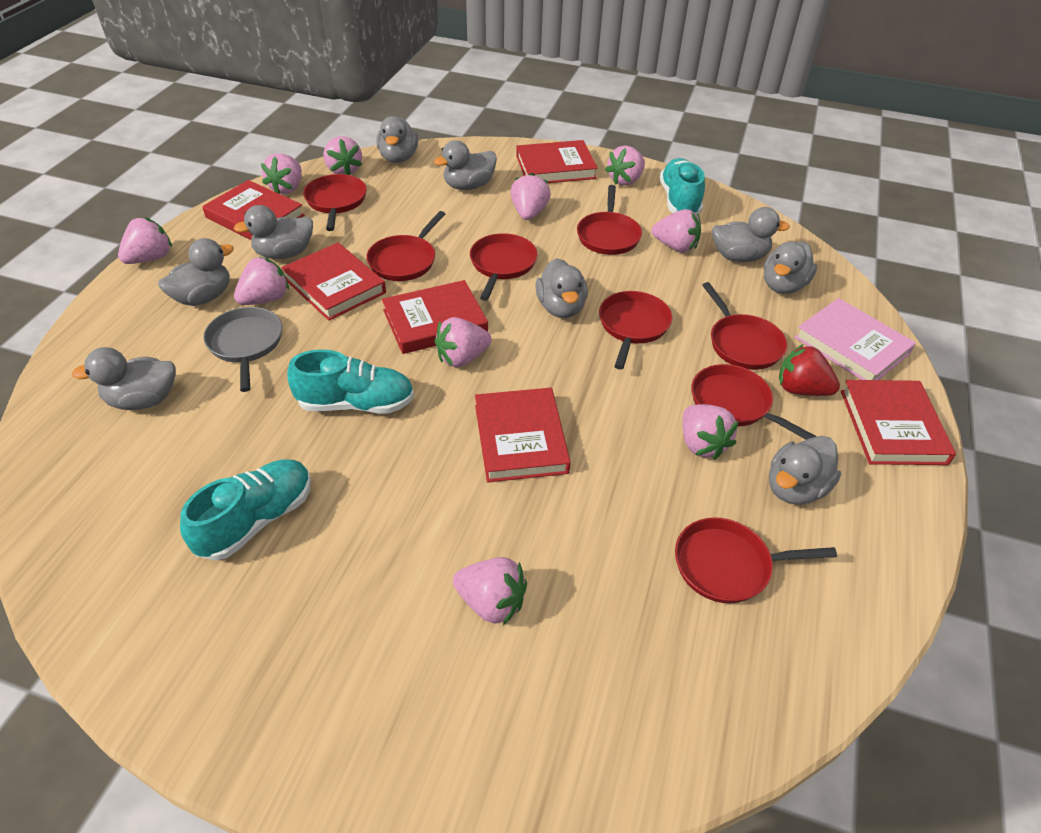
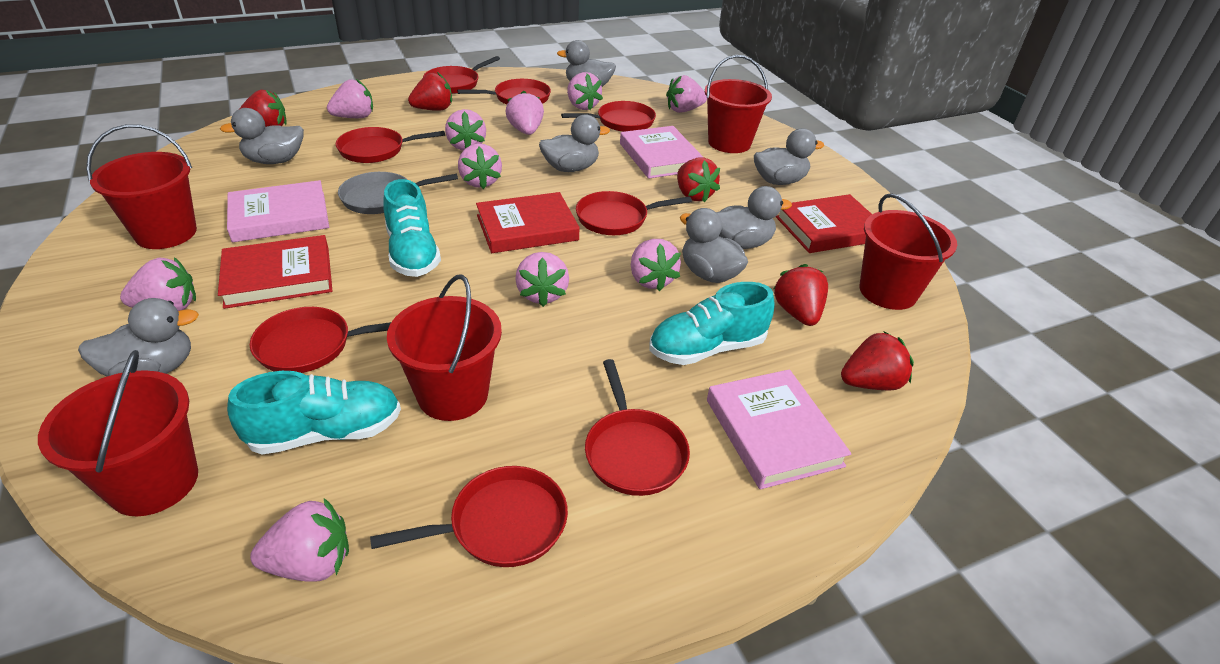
grey duck: 9 -> 7
pink book: 1 -> 3
red book: 6 -> 3
red bucket: 0 -> 5
red strawberry: 1 -> 5

